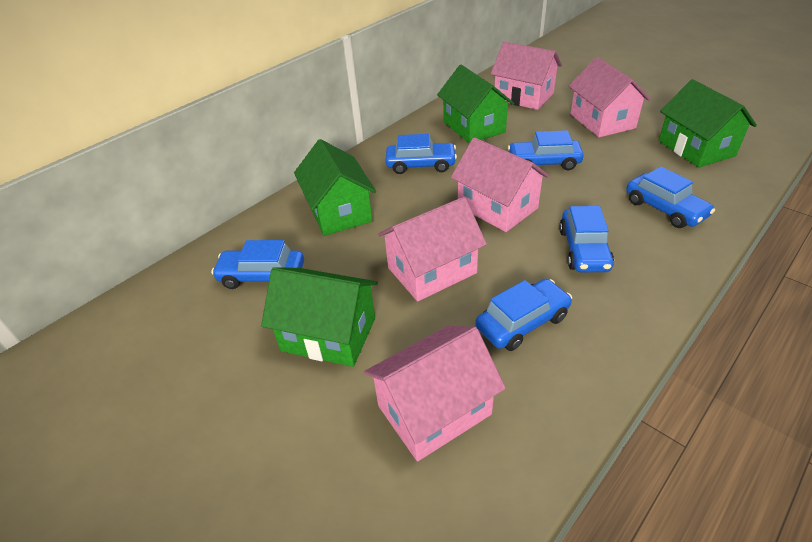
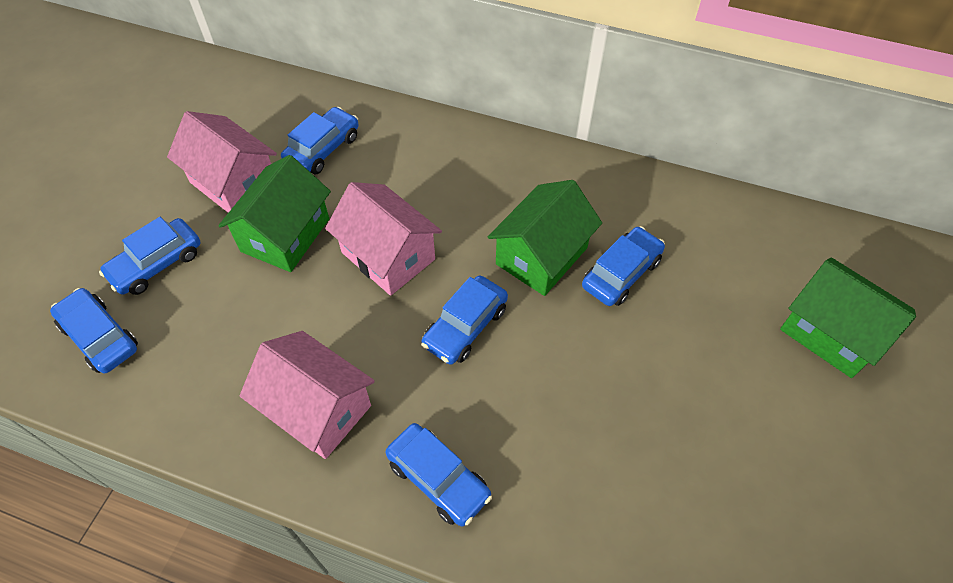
green house: 4 -> 3
pink house: 5 -> 3

